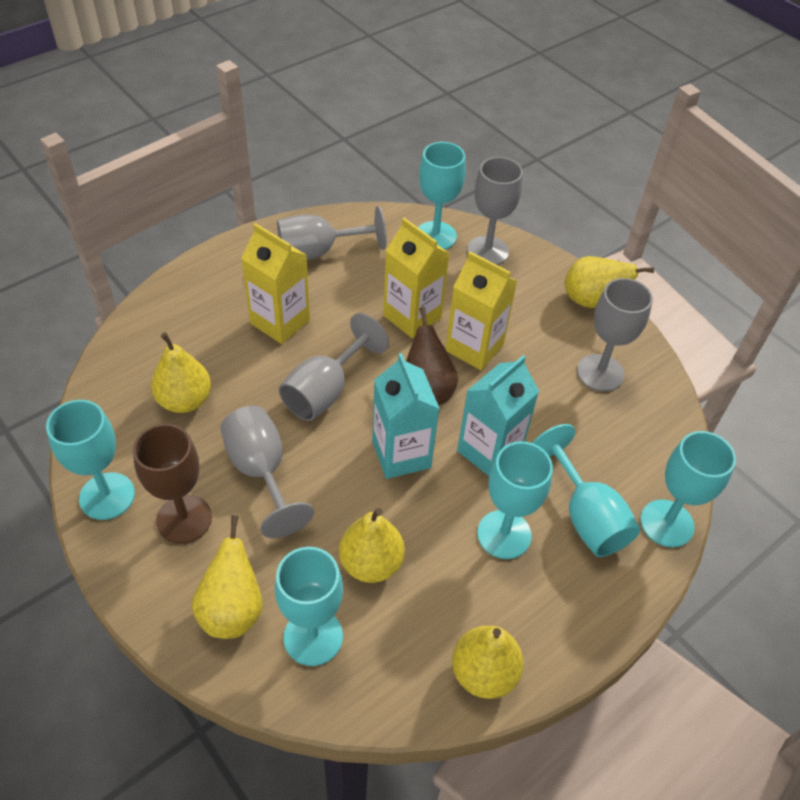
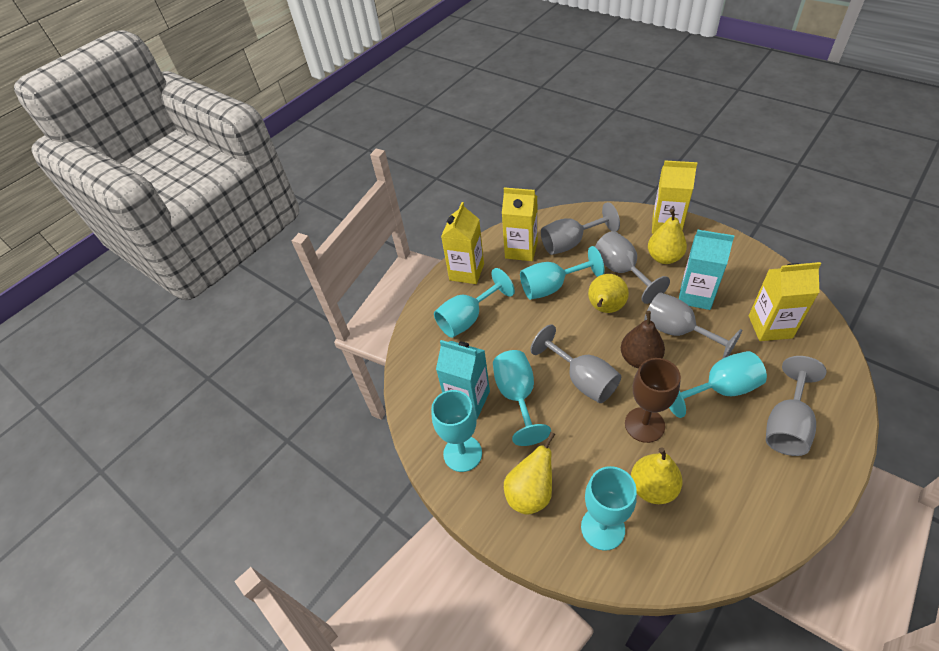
yellow carton: 3 -> 4
yellow pear: 5 -> 4

